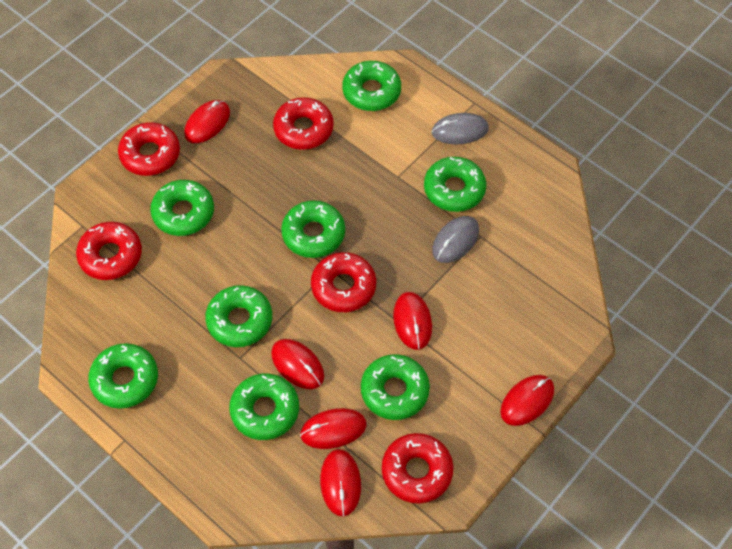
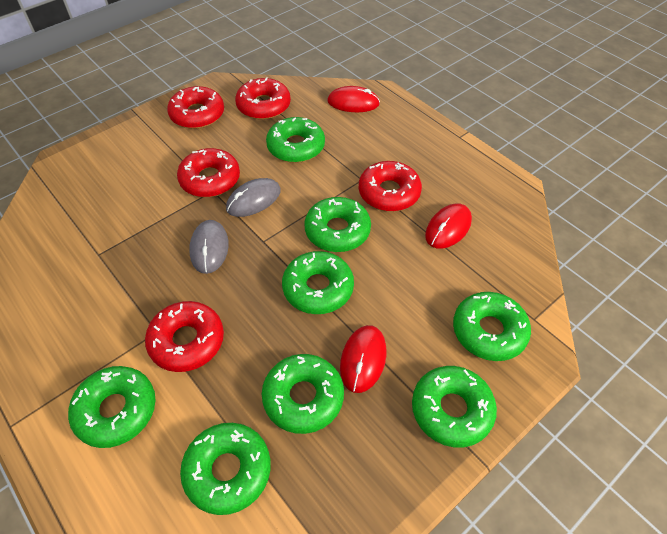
red mouse: 6 -> 3

